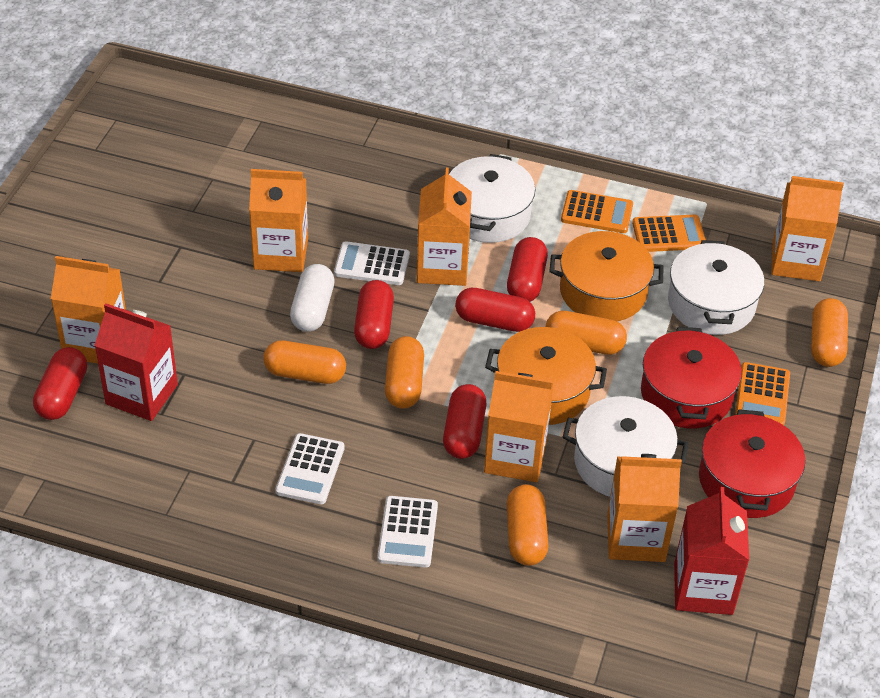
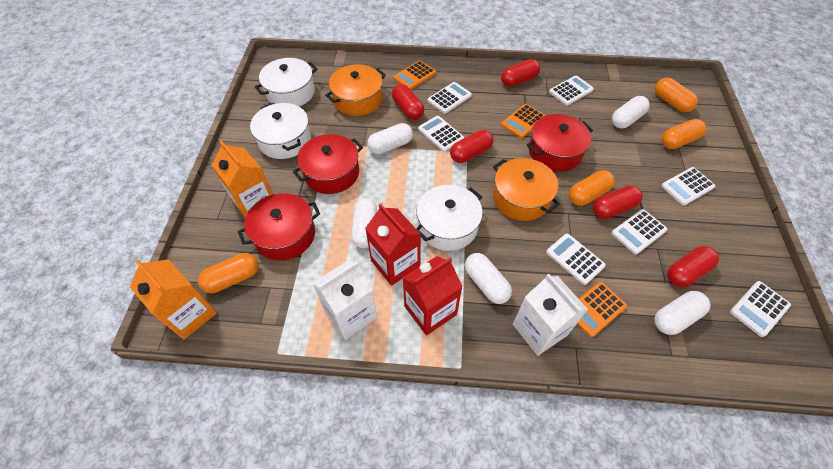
orange capsule: 5 -> 4
orange carton: 6 -> 2
red pot: 2 -> 3
white calculator: 3 -> 7
white capsule: 1 -> 5
white carton: 0 -> 2

